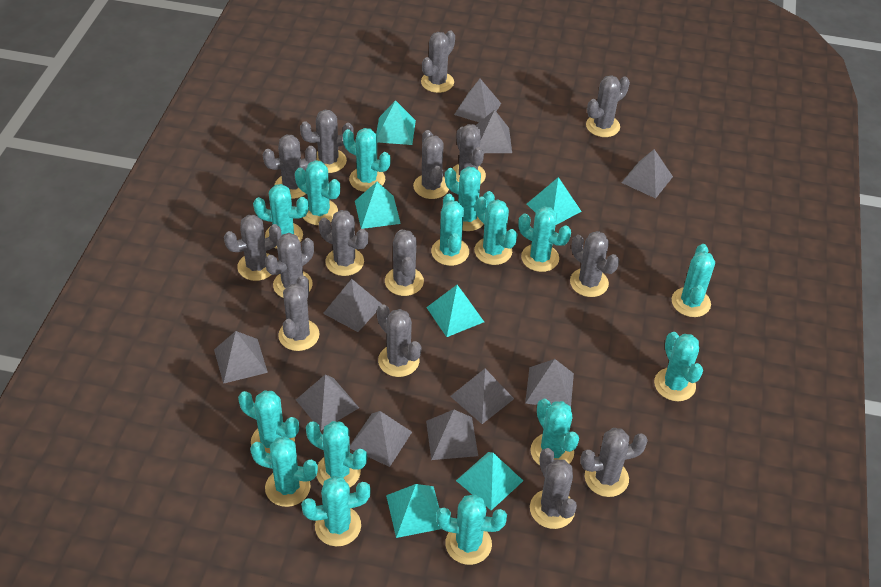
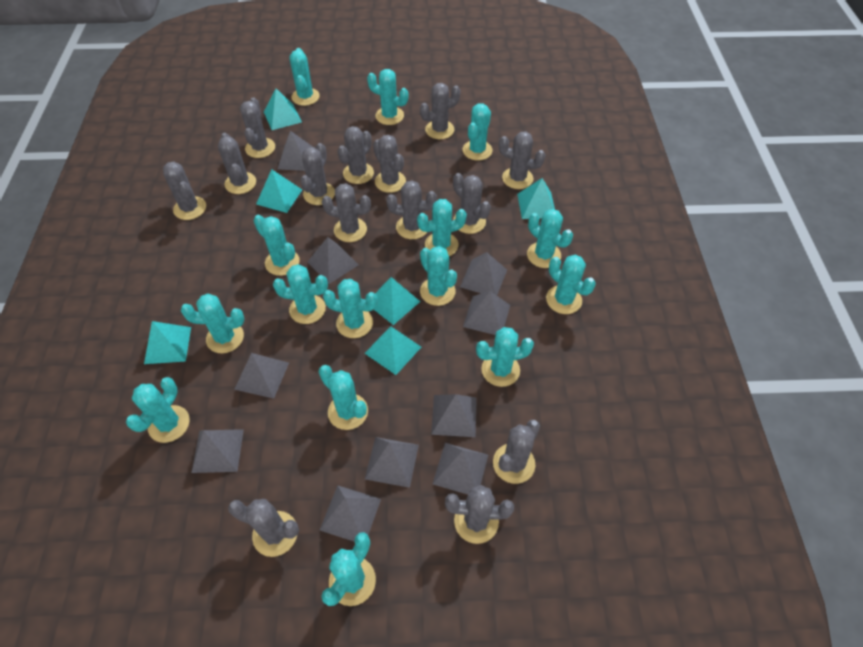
grey cactus: 15 -> 14

